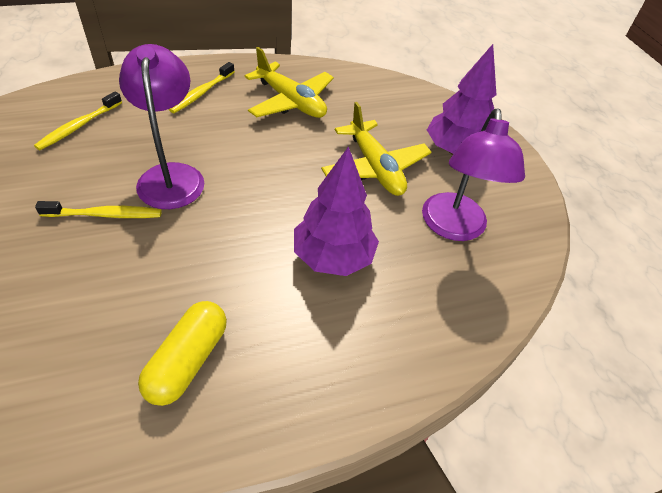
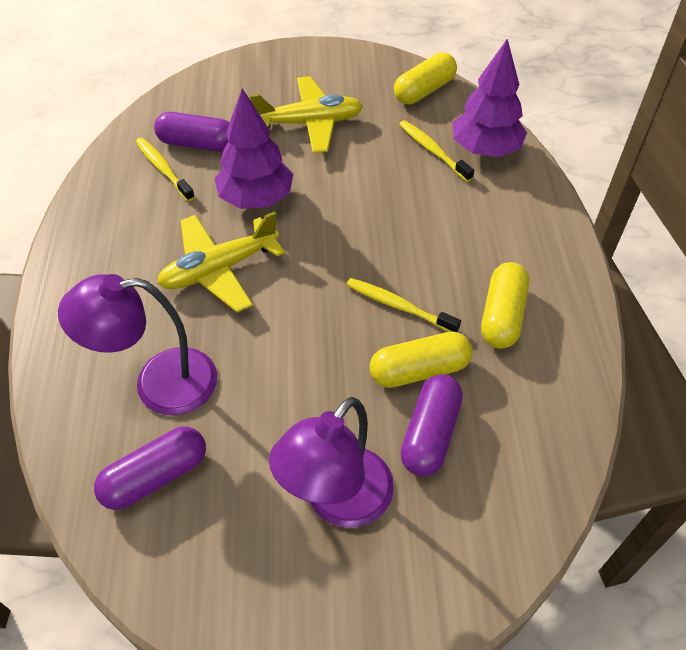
purple capsule: 0 -> 3
yellow capsule: 1 -> 3

